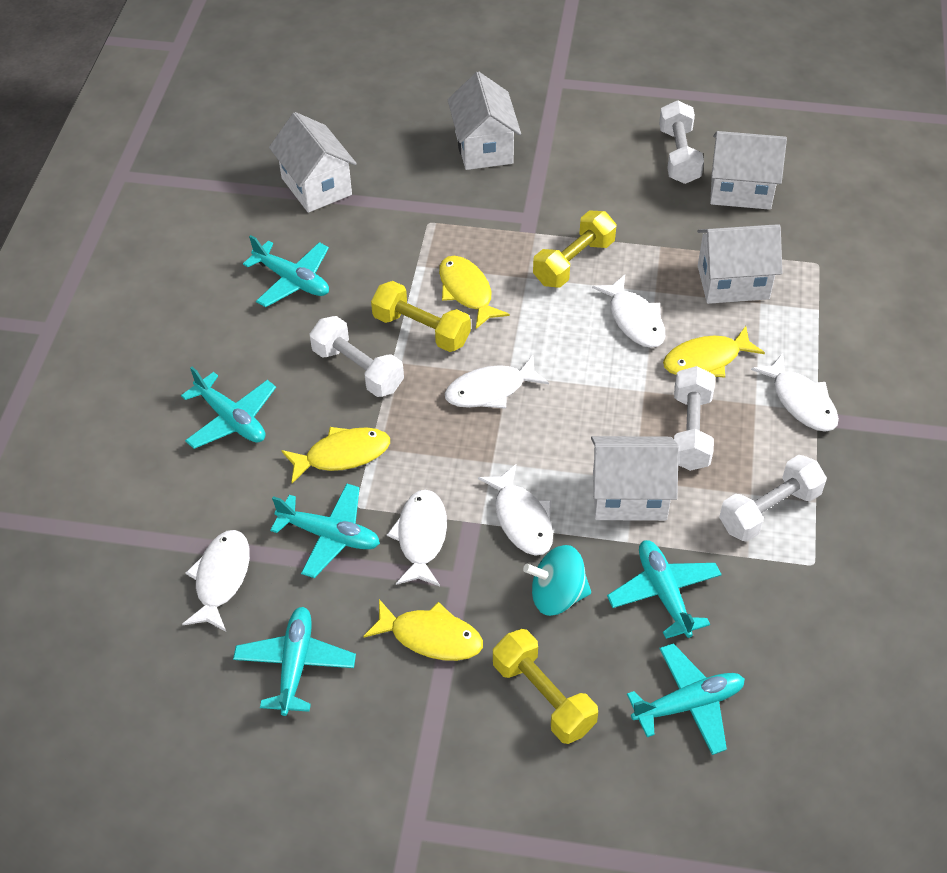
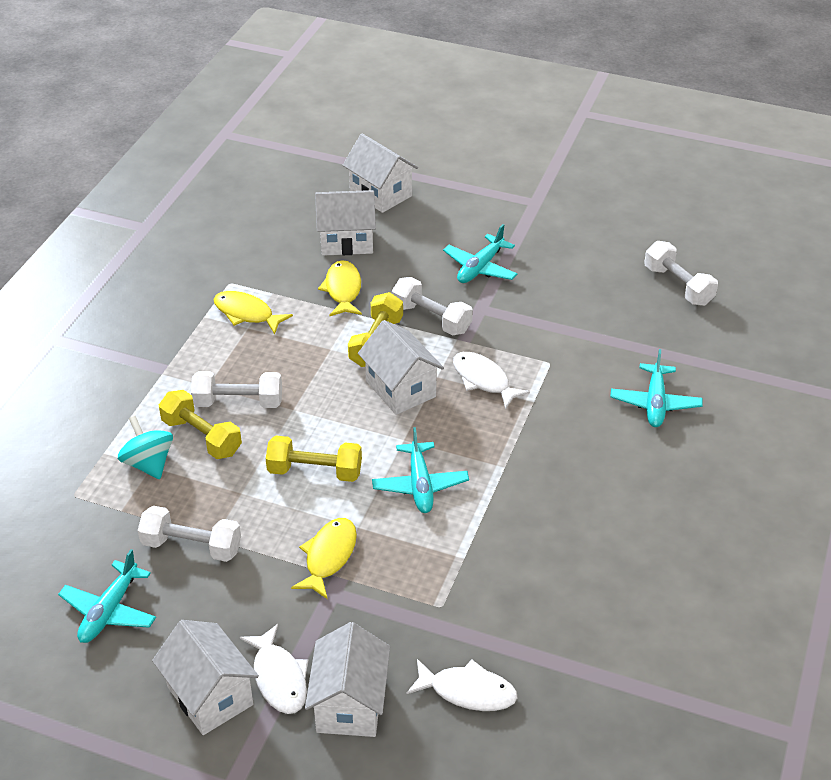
turquoise plane: 6 -> 4
white fish: 6 -> 3
yellow fish: 4 -> 3

